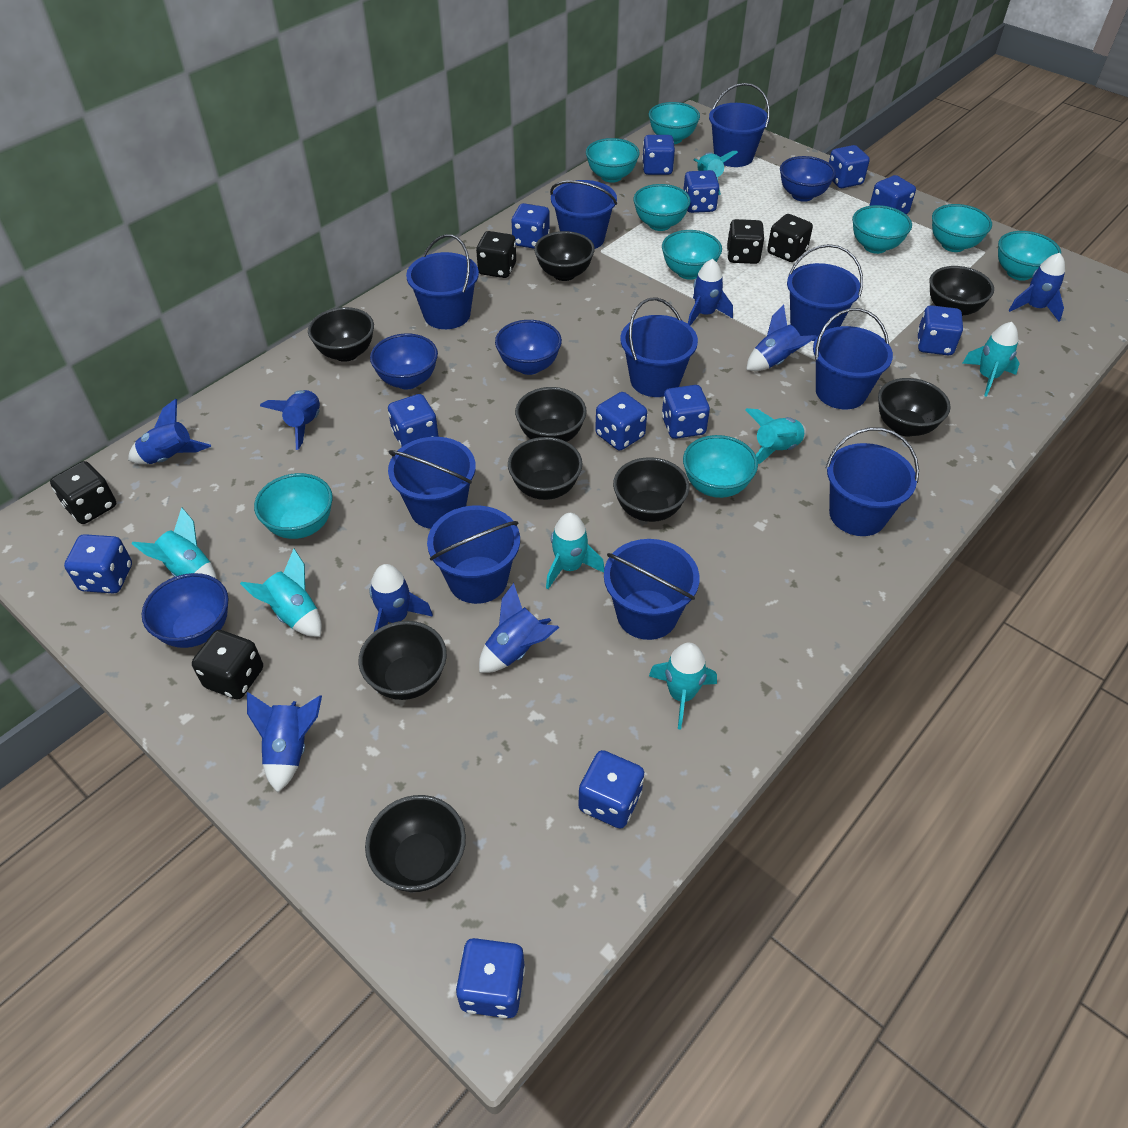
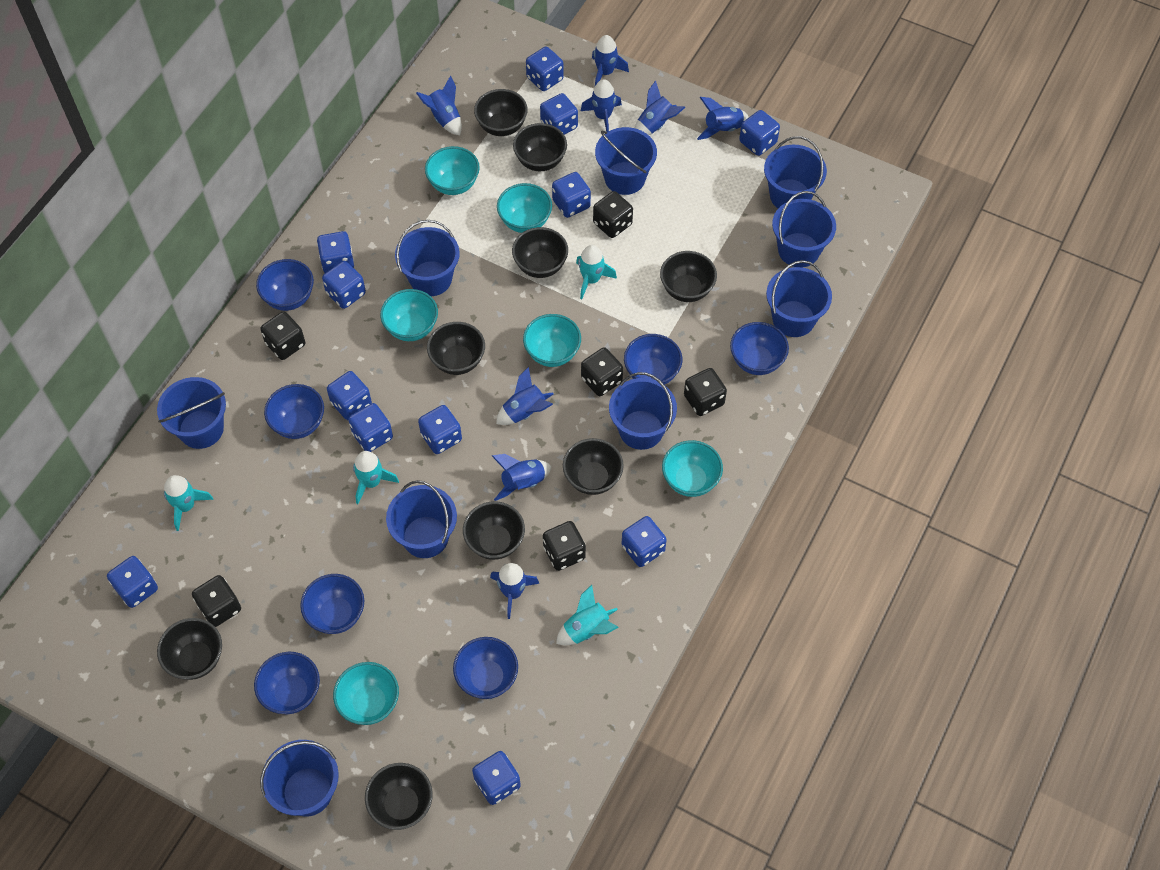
black dice: 5 -> 6
blue bowl: 4 -> 7
blue bucket: 10 -> 9
turquoise bowl: 9 -> 6
turquoise rocket: 7 -> 4

